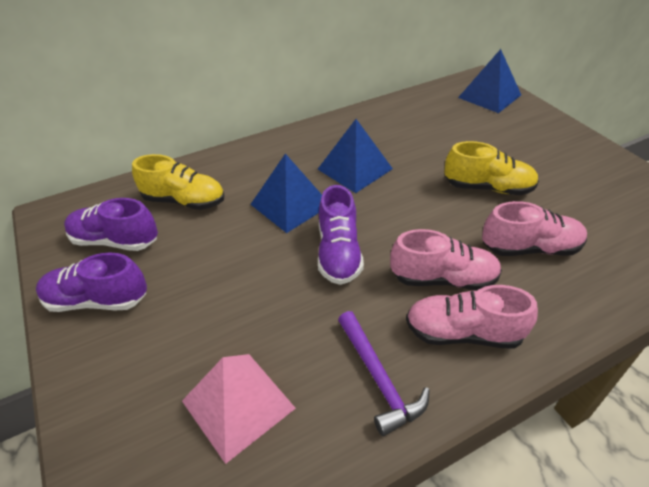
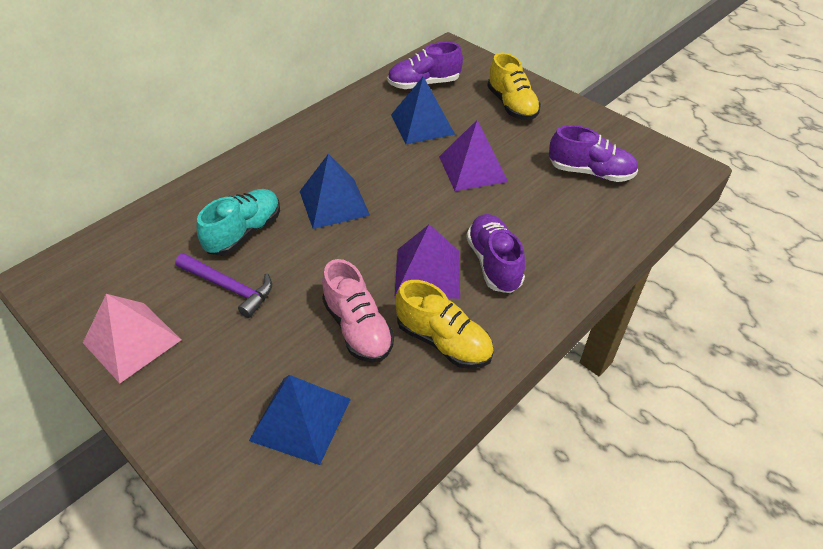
pink shoe: 3 -> 1
purple pyramid: 0 -> 2
turquoise shoe: 0 -> 1

